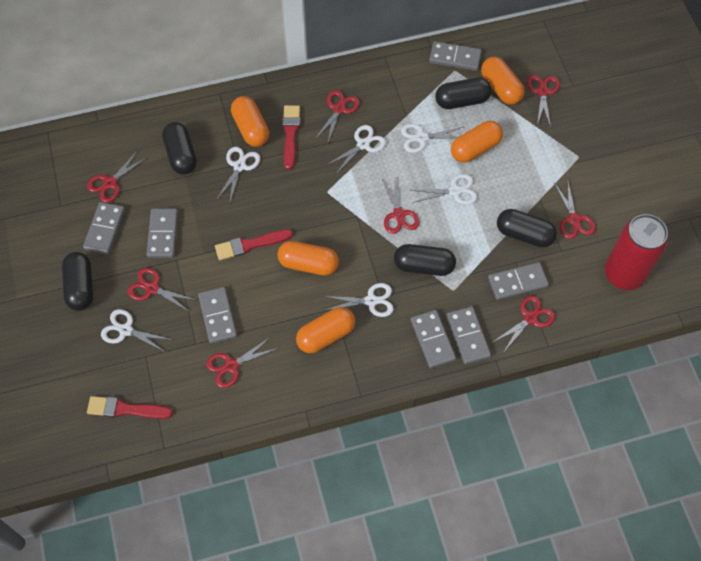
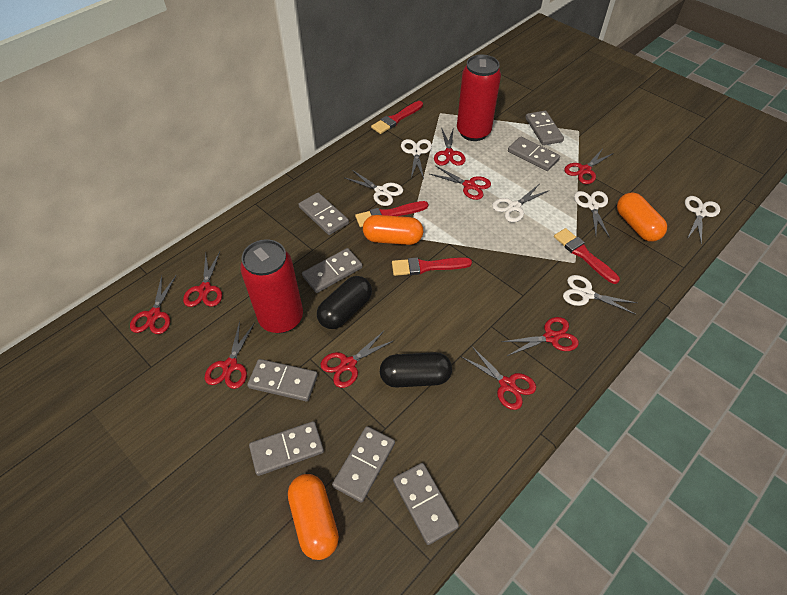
black capsule: 5 -> 2
grey domino: 7 -> 8
orange capsule: 5 -> 3
red brush: 3 -> 4
red can: 1 -> 2
red scissors: 8 -> 9

